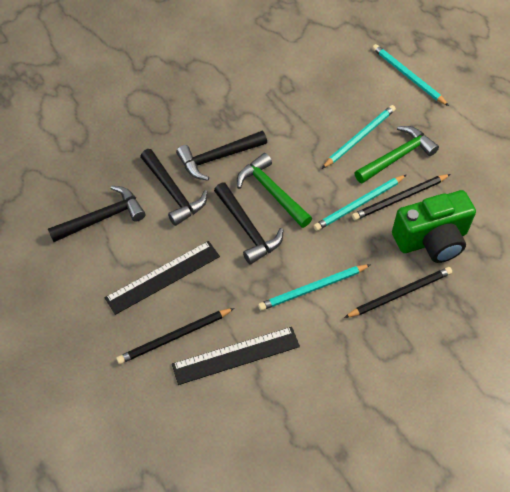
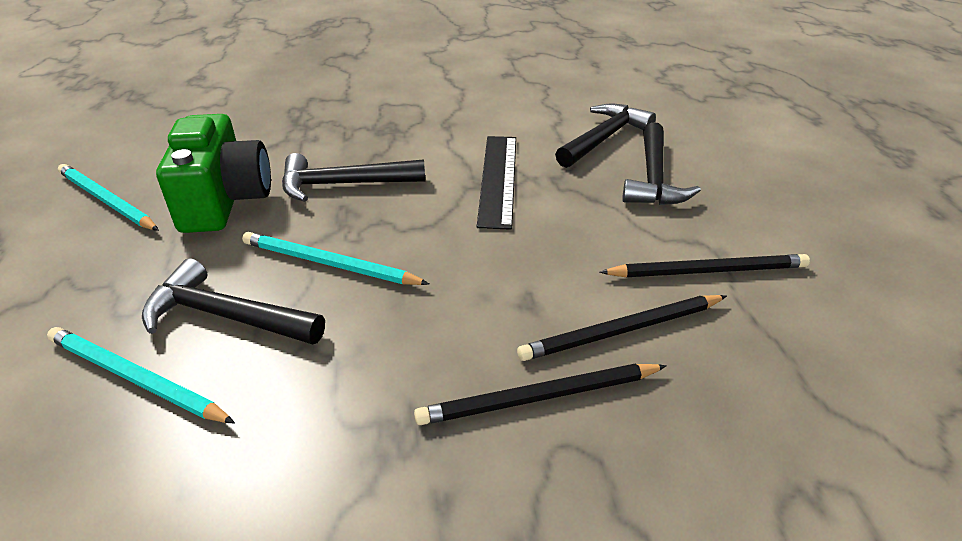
black ruler: 2 -> 1
green hammer: 2 -> 0
turquoise pencil: 4 -> 3

